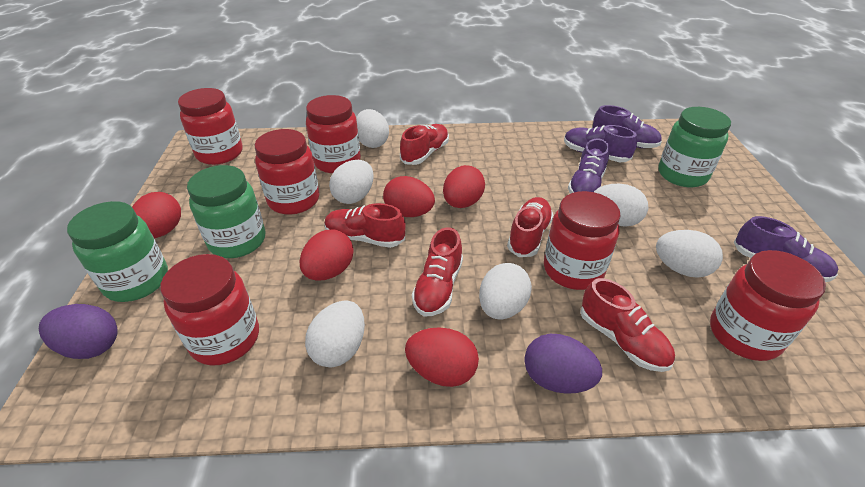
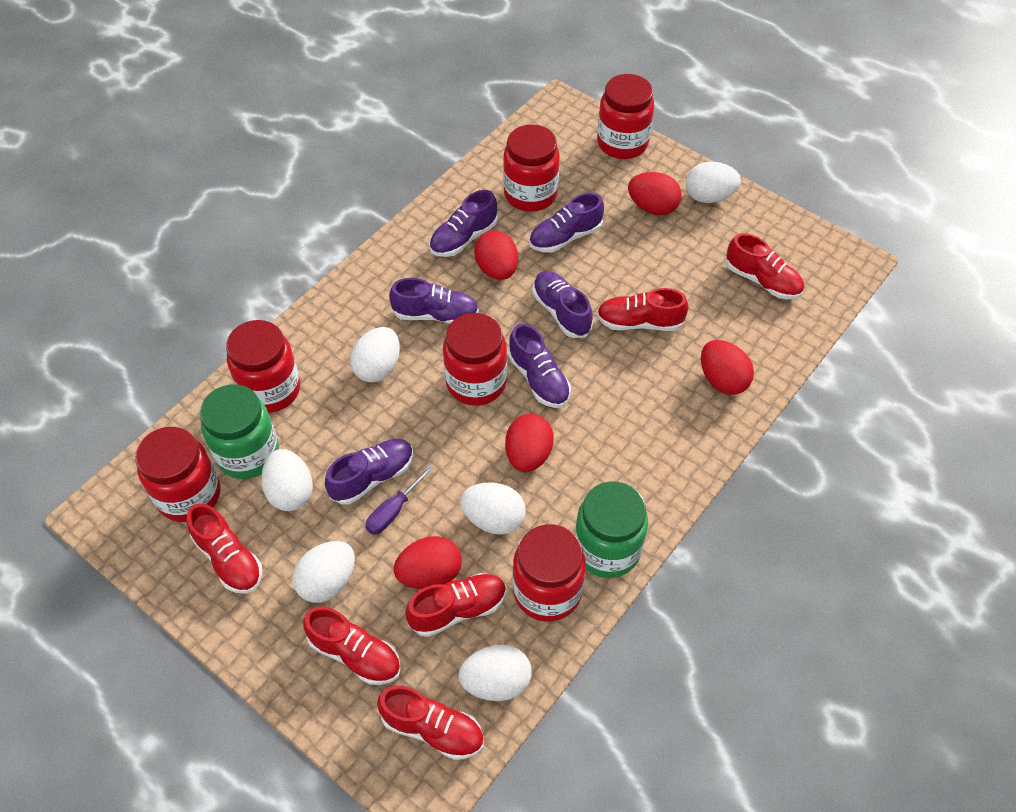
green jar: 3 -> 2
purple egg: 2 -> 0
purple screwdriver: 0 -> 1
purple shoe: 4 -> 6
red shoe: 5 -> 6

